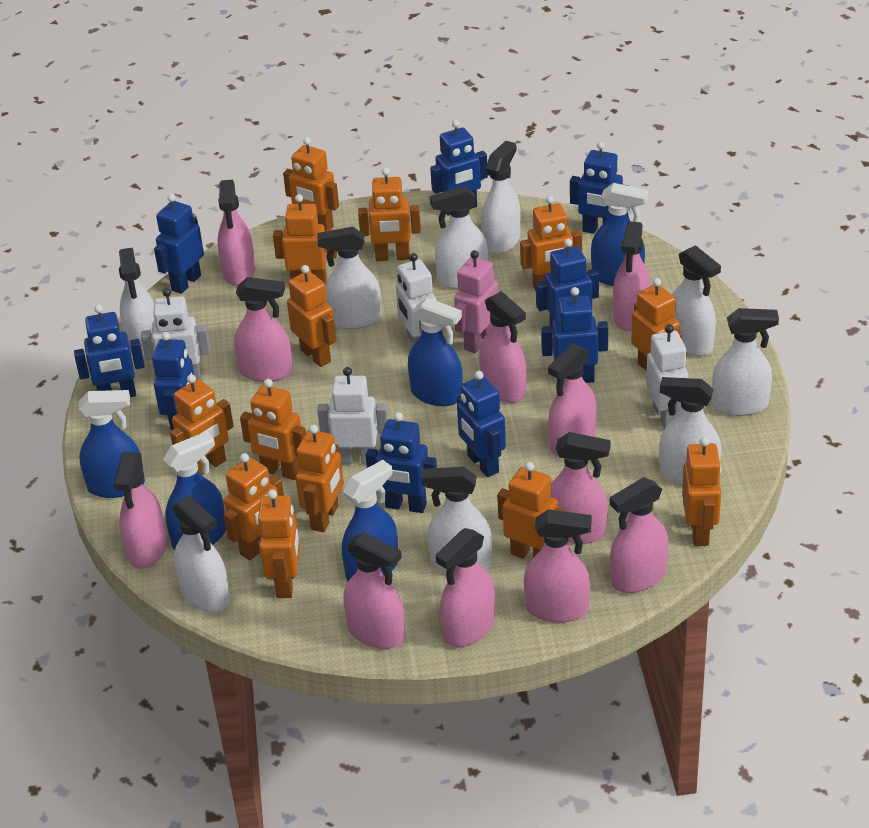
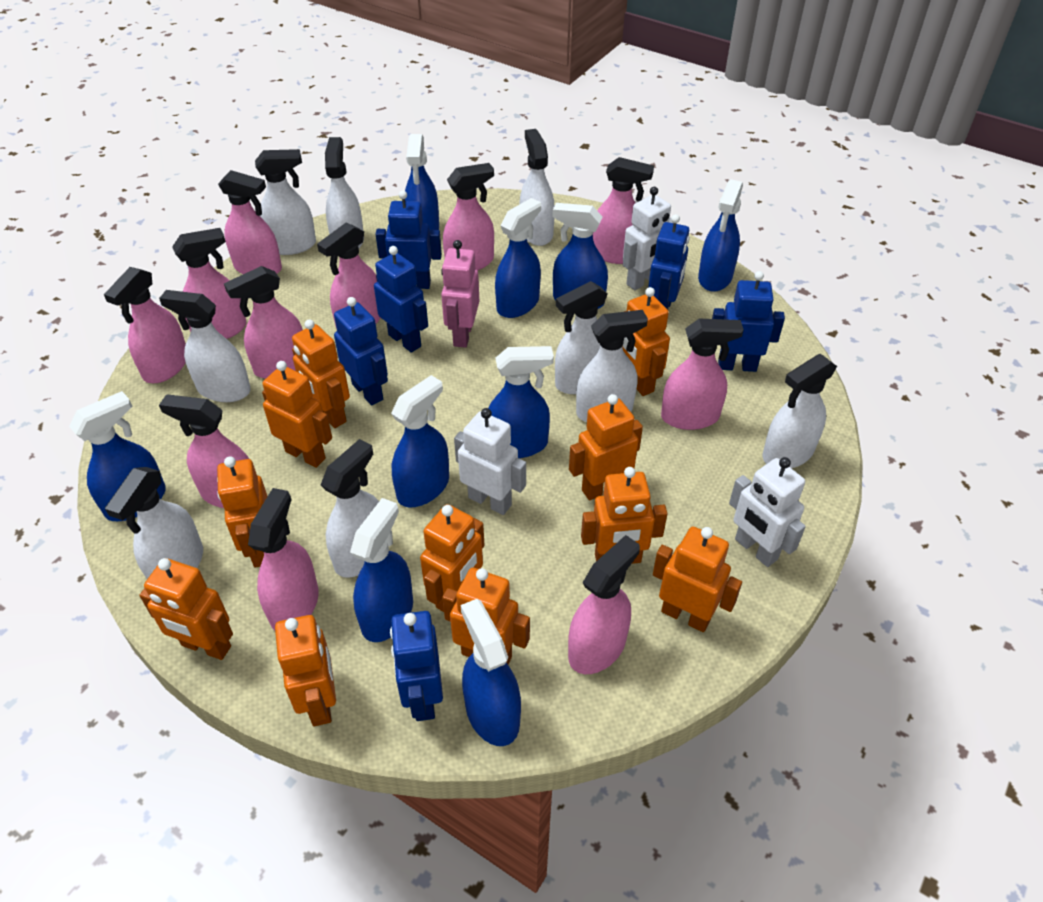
blue robot: 9 -> 6
blue spray bottle: 5 -> 9
orange robot: 13 -> 11
white robot: 4 -> 3

